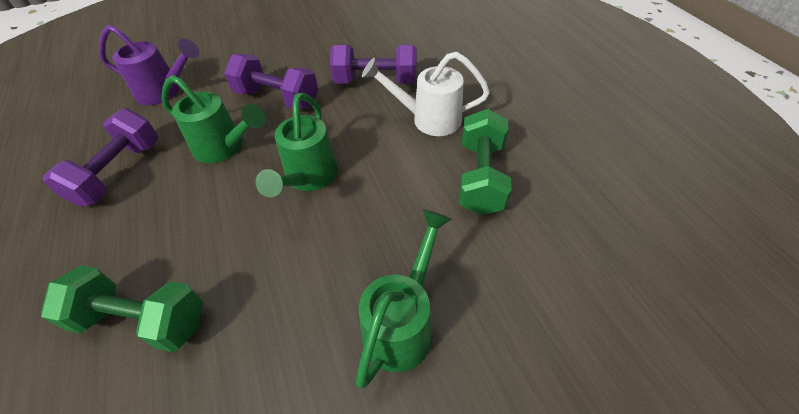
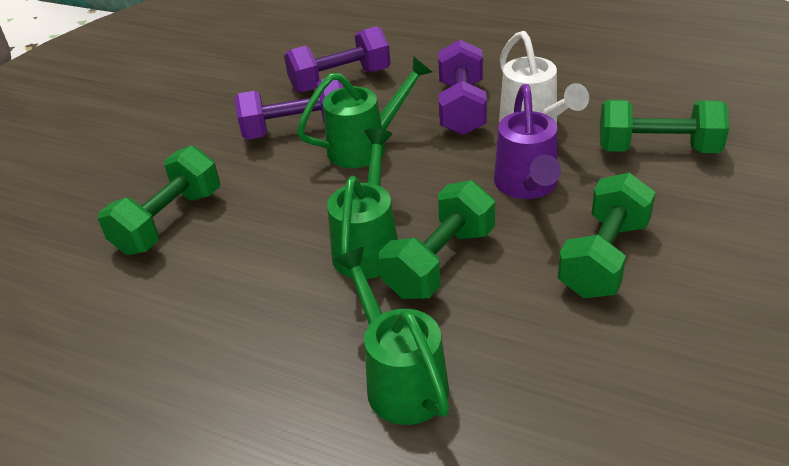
green dumbbell: 2 -> 4

